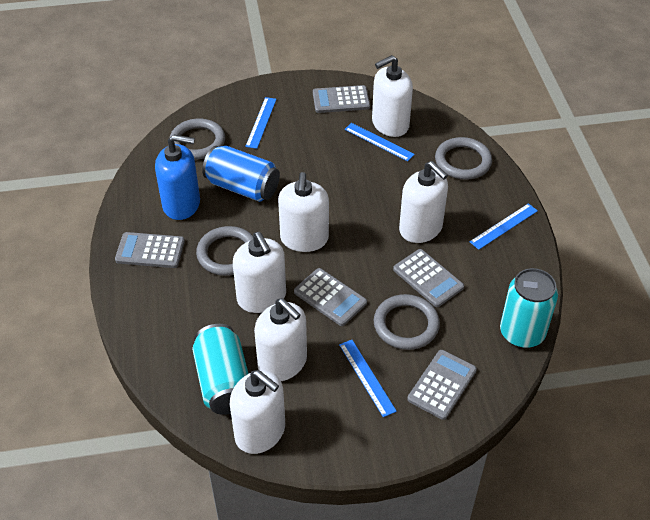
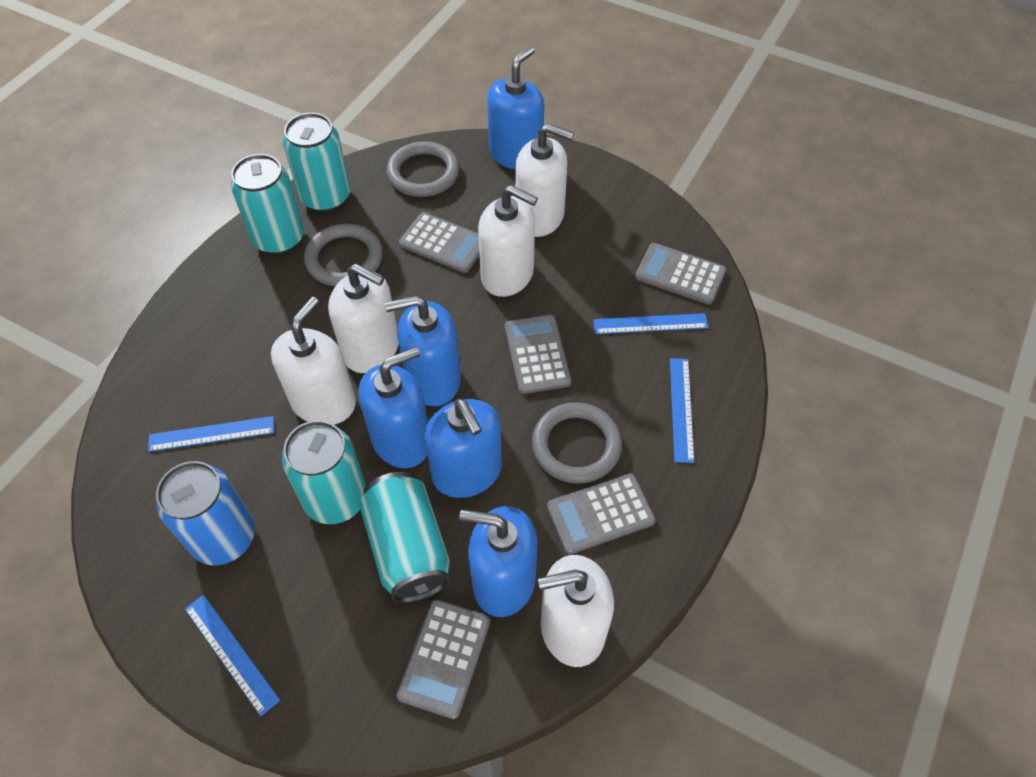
blue soap dispenser: 1 -> 5
grey ring: 4 -> 3
turquoise can: 2 -> 4
white soap dispenser: 6 -> 5

